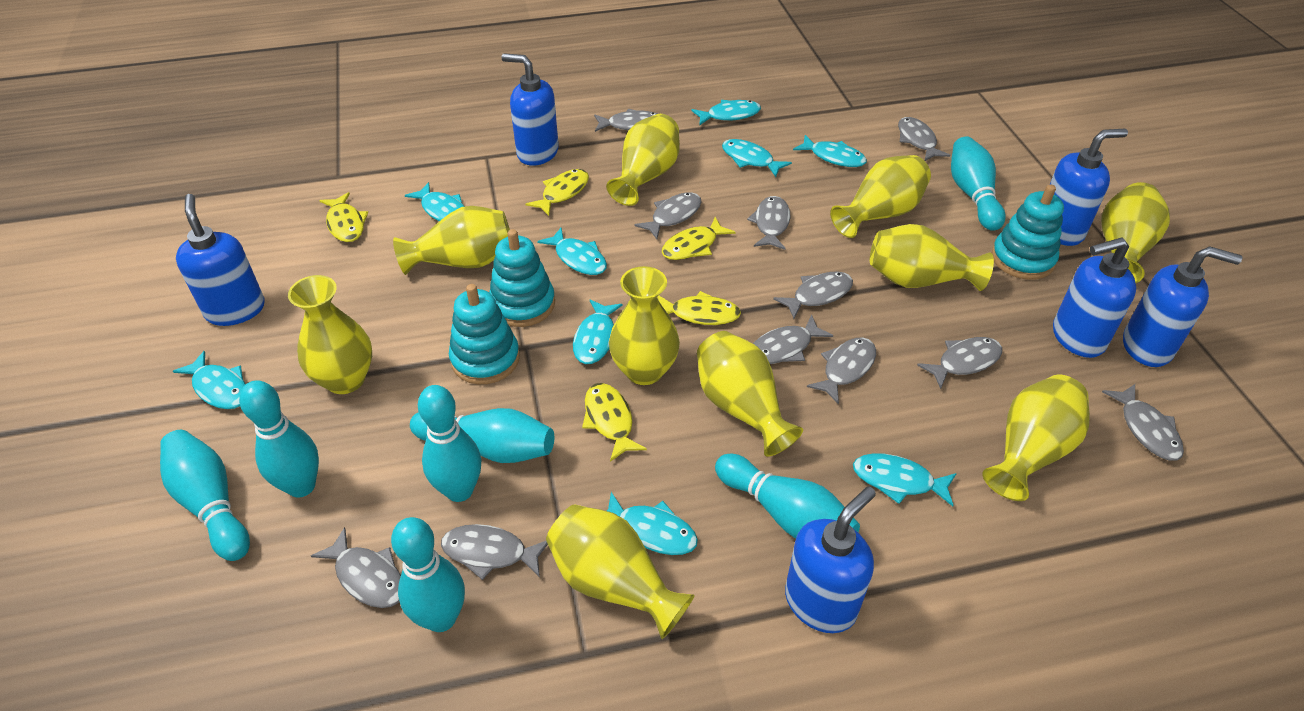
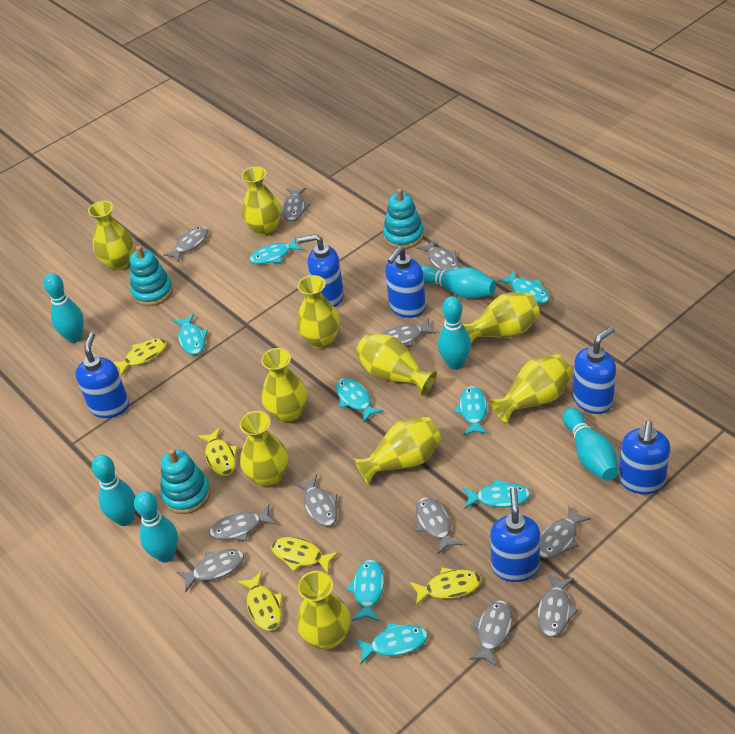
turquoise bowling pin: 7 -> 6
turquoise fish: 9 -> 8

